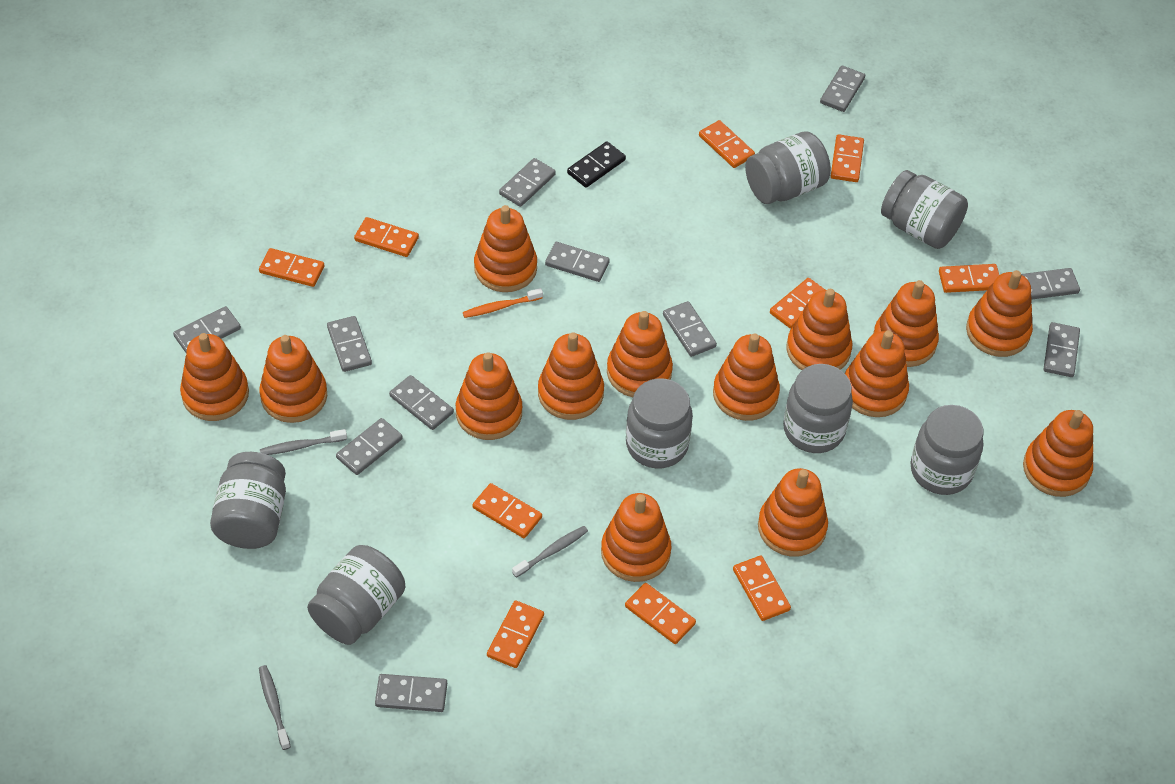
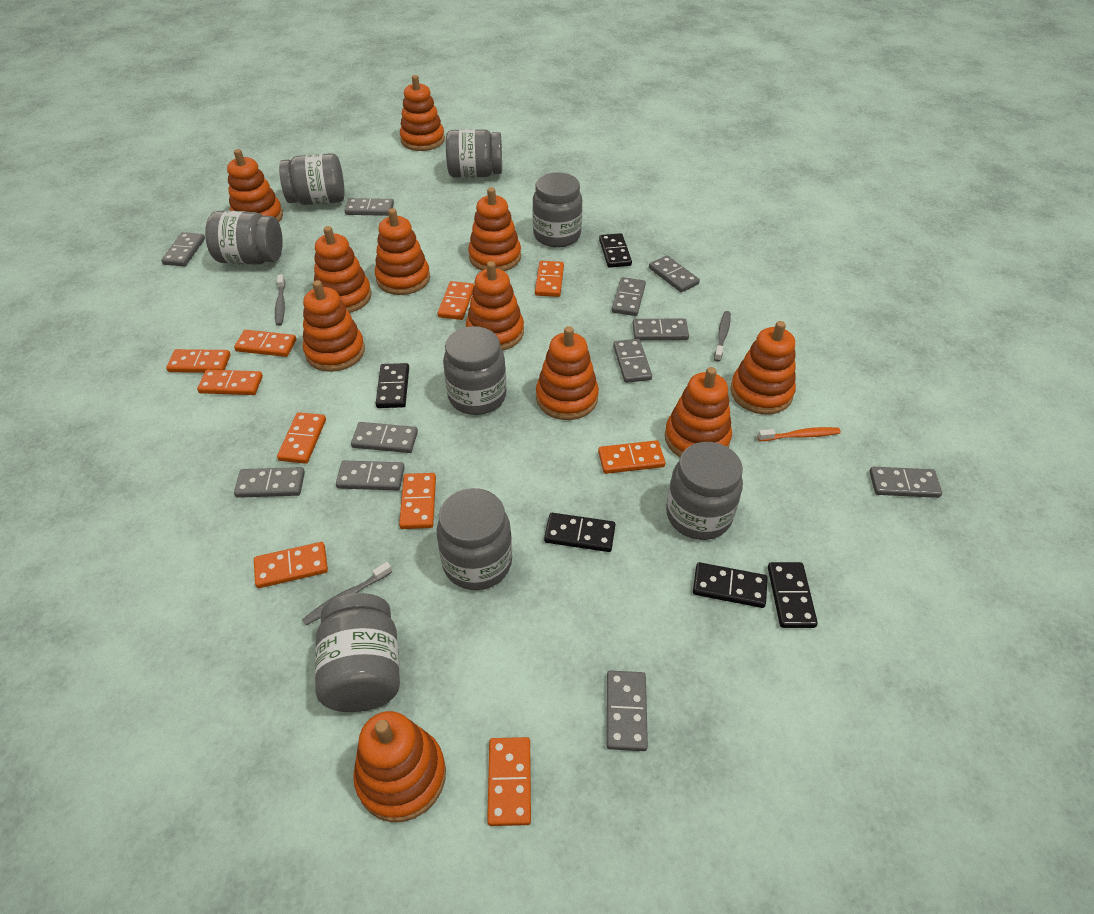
black domino: 1 -> 5
grey jar: 7 -> 8
orange stacking toy: 14 -> 11

